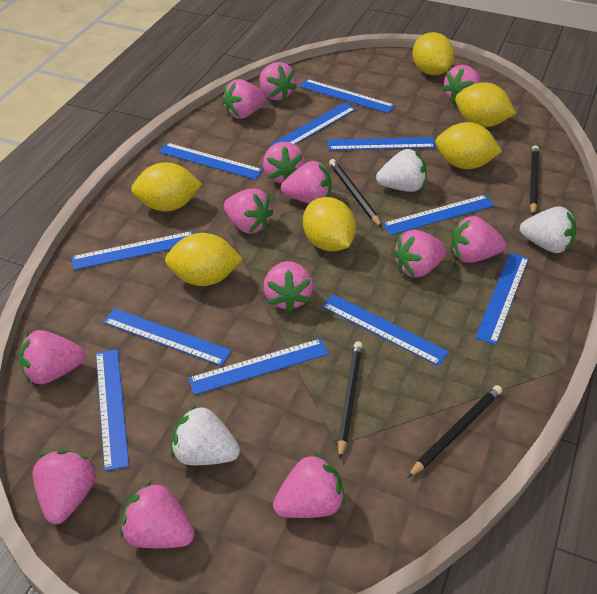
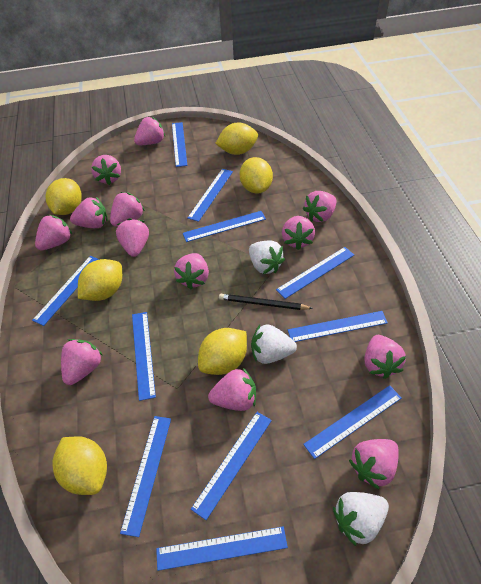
black pencil: 4 -> 1

